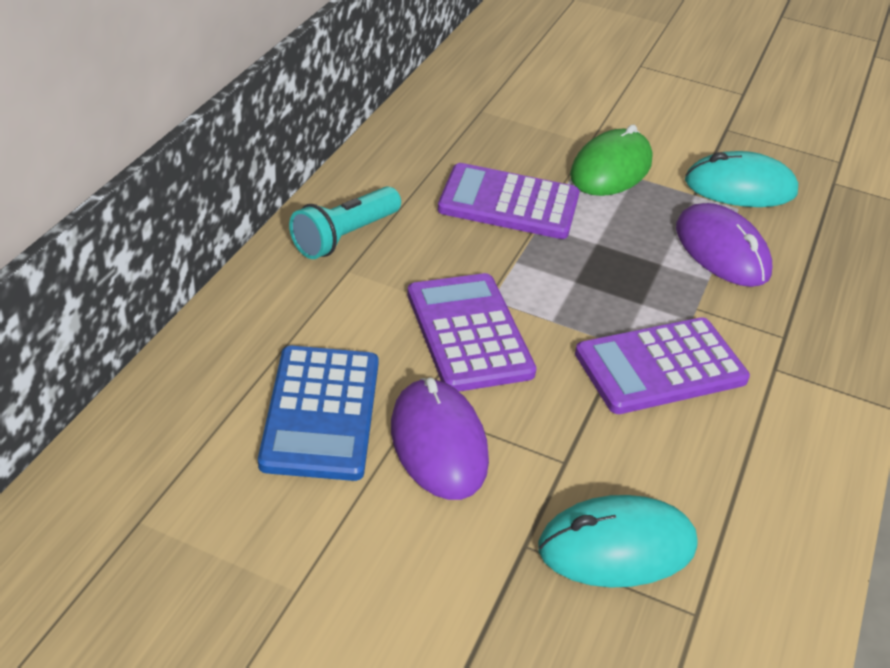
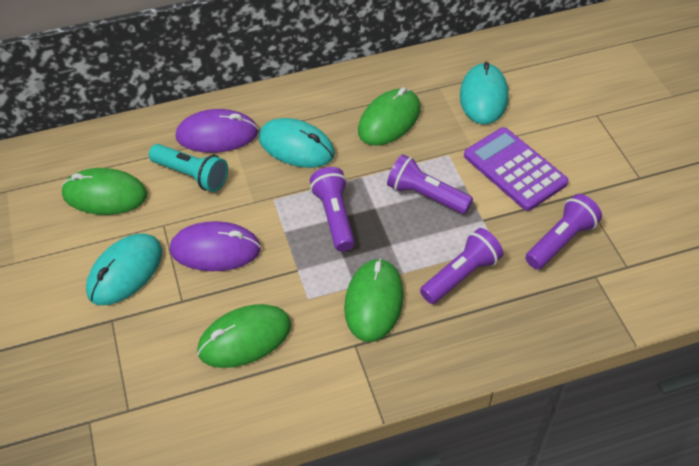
blue calculator: 1 -> 0
green mouse: 1 -> 4
purple calculator: 3 -> 1
purple flashlight: 0 -> 4
turquoise mouse: 2 -> 3

